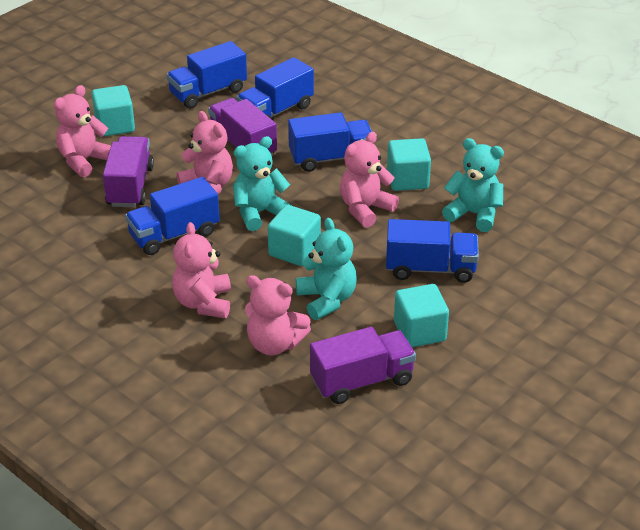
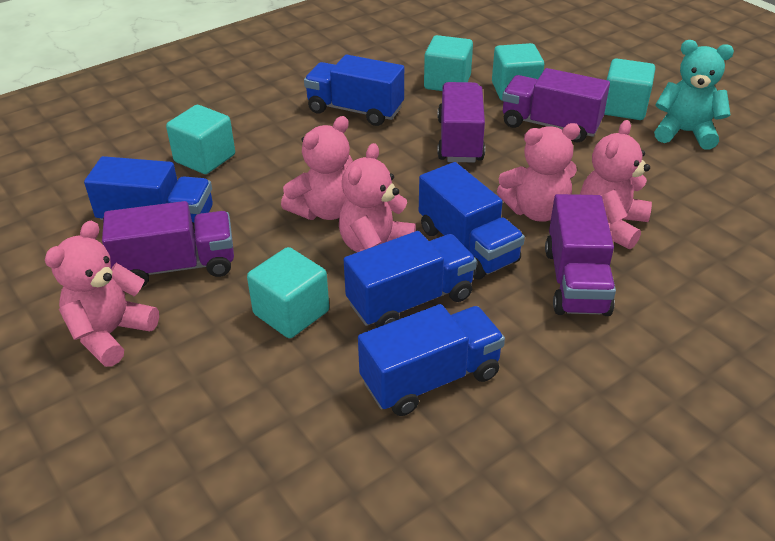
purple truck: 3 -> 4
turquoise cube: 4 -> 5
turquoise teddy bear: 3 -> 1

